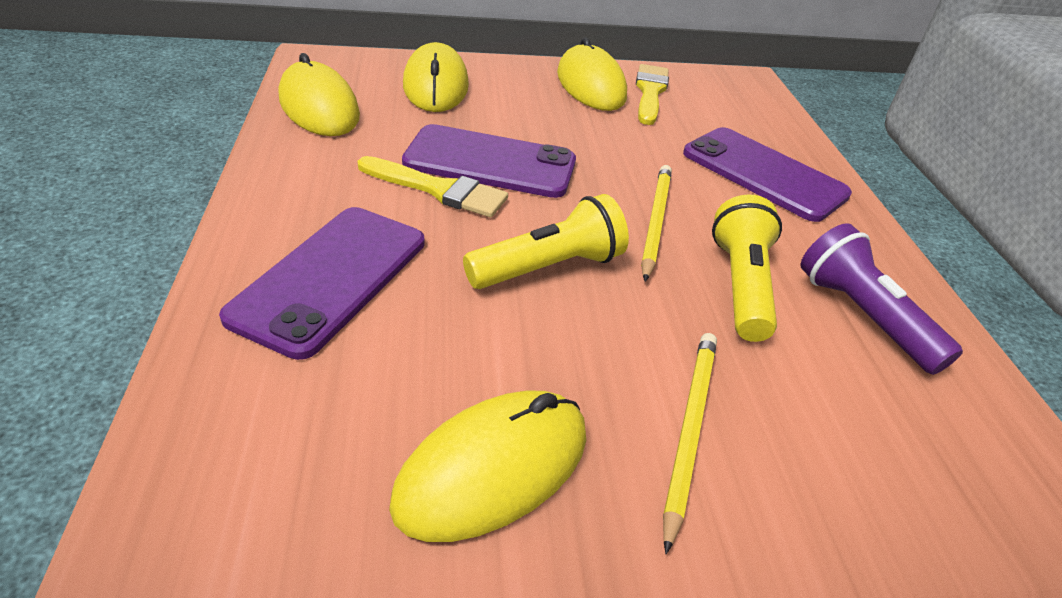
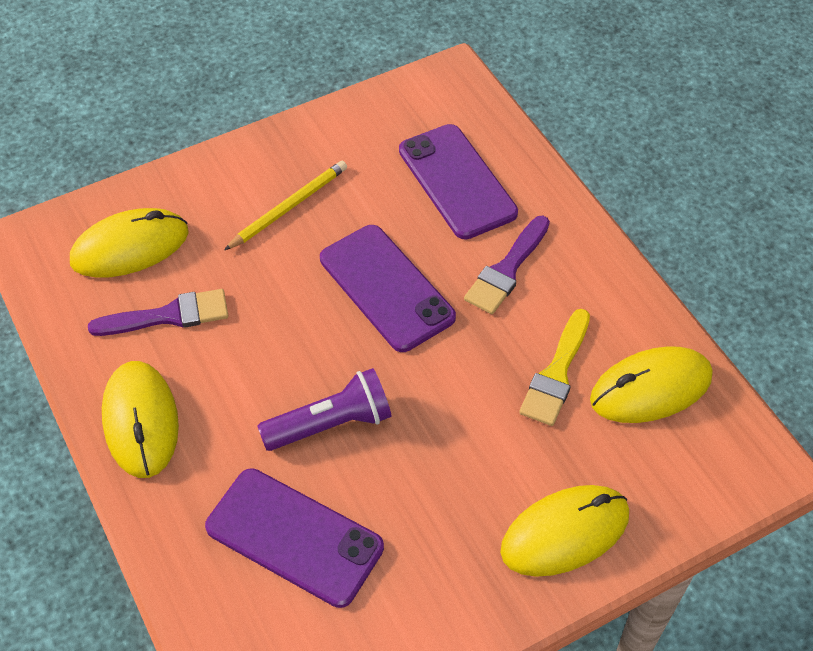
purple brush: 0 -> 2
yellow brush: 2 -> 1
yellow flashlight: 2 -> 0
yellow pencil: 2 -> 1

